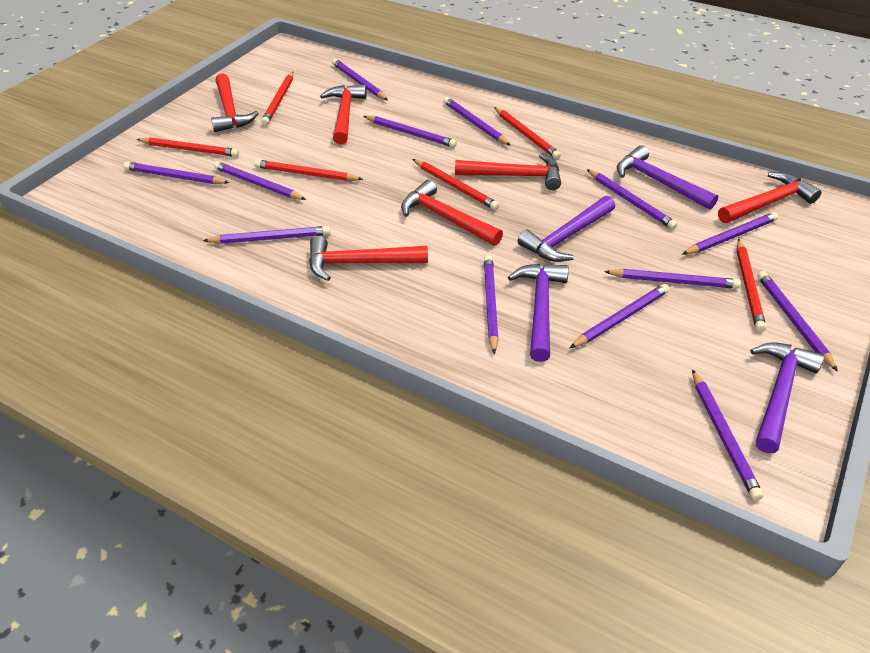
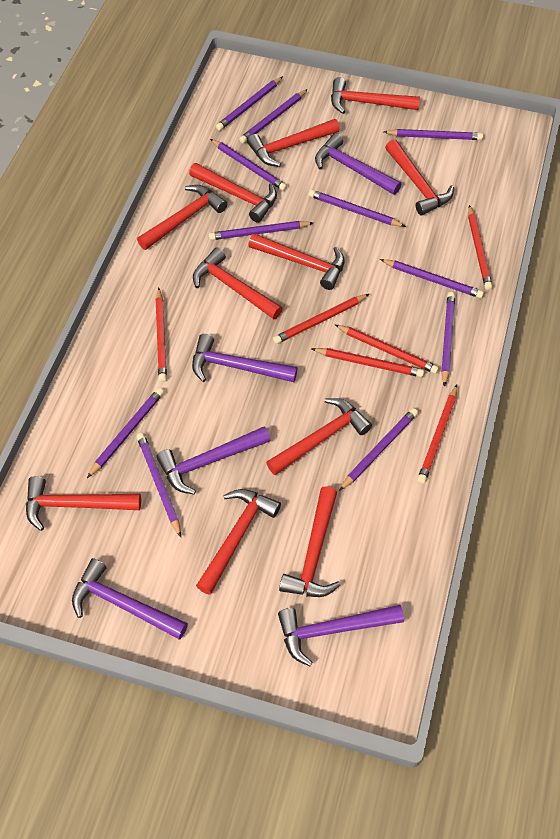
purple hammer: 4 -> 5
purple pencil: 13 -> 11
red hammer: 6 -> 11

